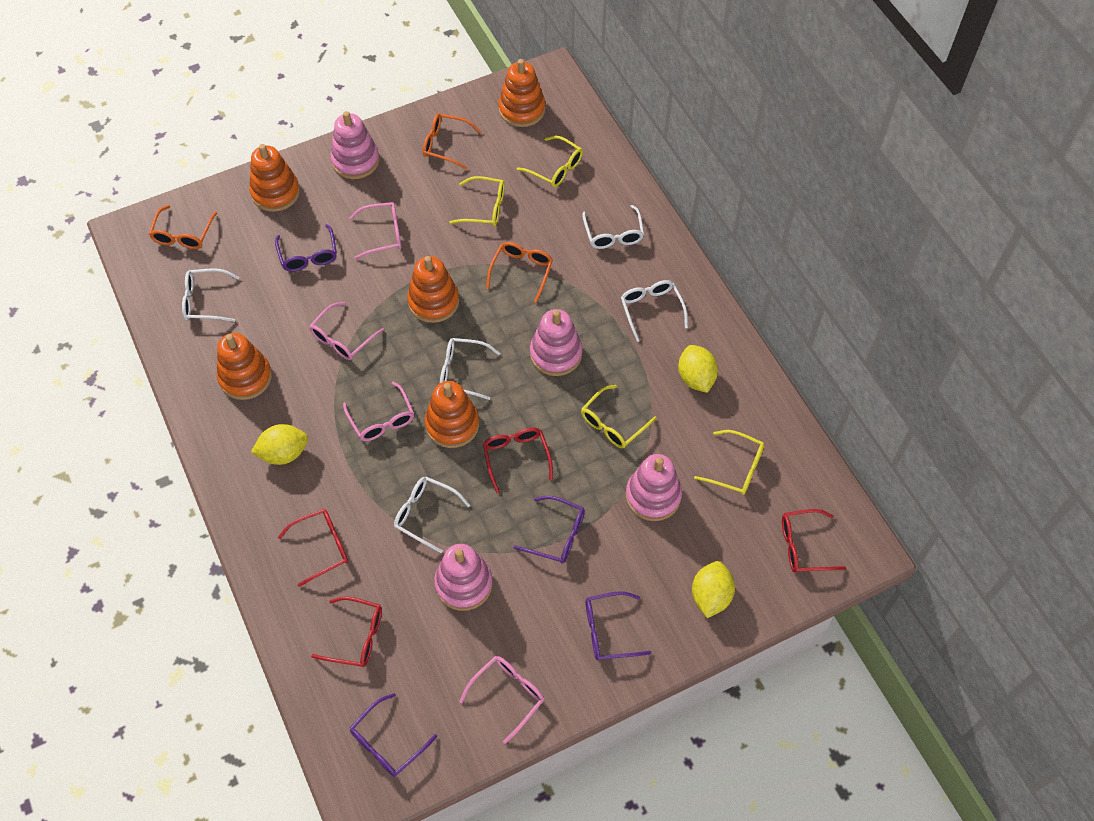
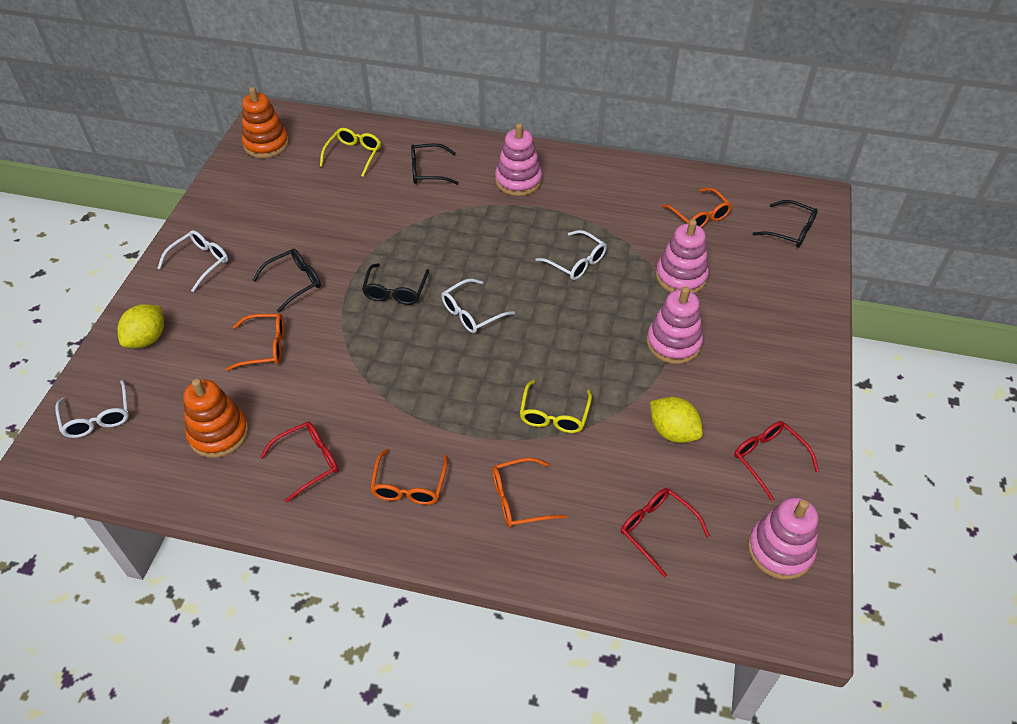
black glasses: 0 -> 4
orange glasses: 3 -> 4
orange stacking toy: 5 -> 2
pink glasses: 4 -> 0
purple glasses: 4 -> 0
red glasses: 4 -> 3
white glasses: 5 -> 4
yellow glasses: 4 -> 2
yellow lemon: 3 -> 2

